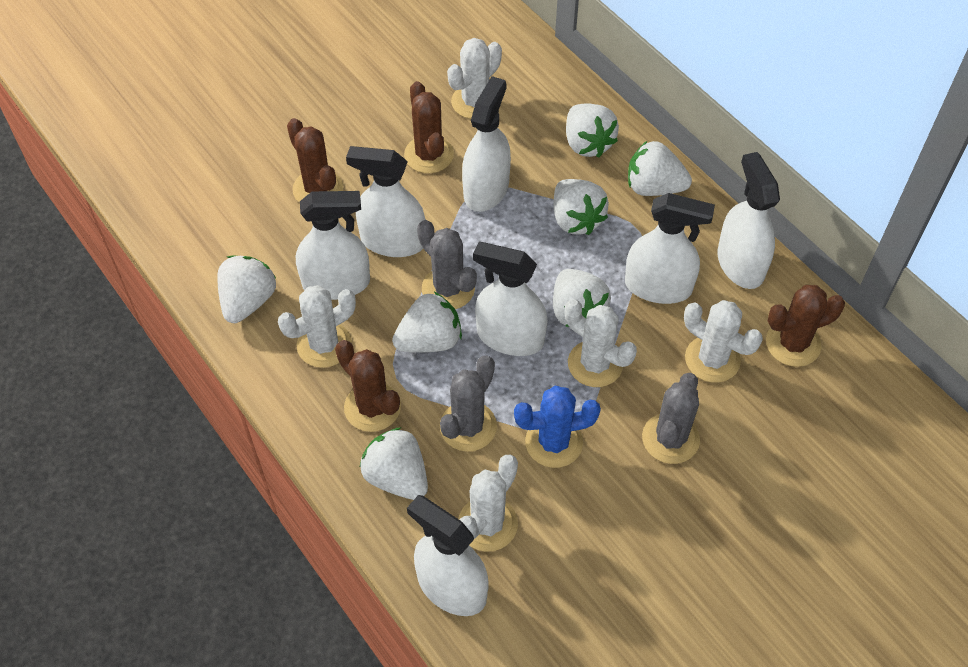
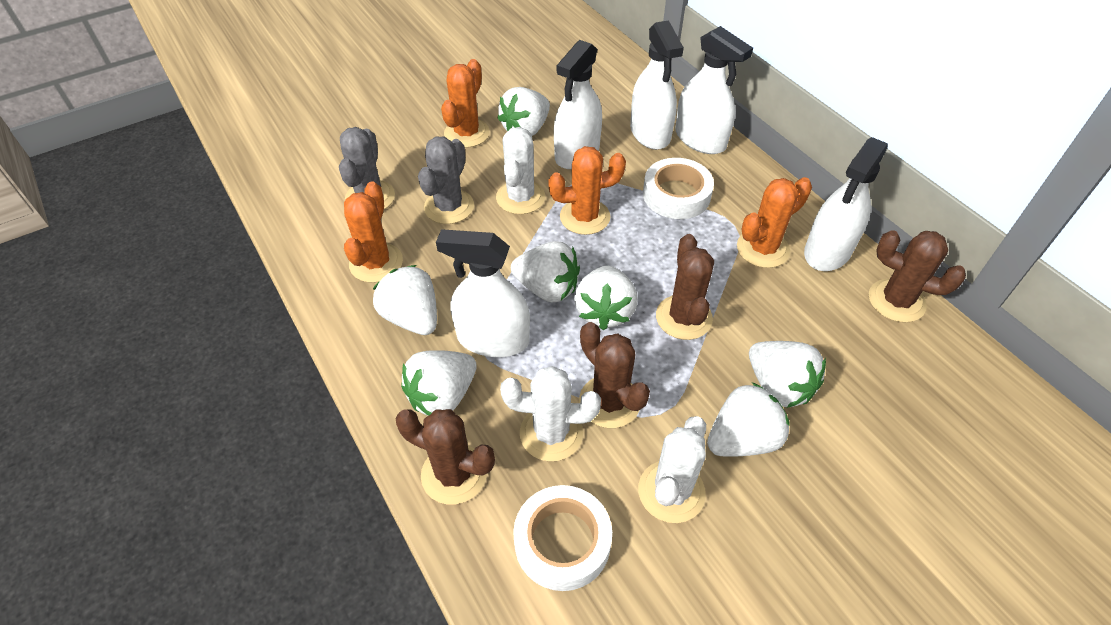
blue cactus: 1 -> 0
grey cactus: 3 -> 2
orange cactus: 0 -> 4
white cactus: 5 -> 3
white spray bottle: 7 -> 5
white tape: 0 -> 2

